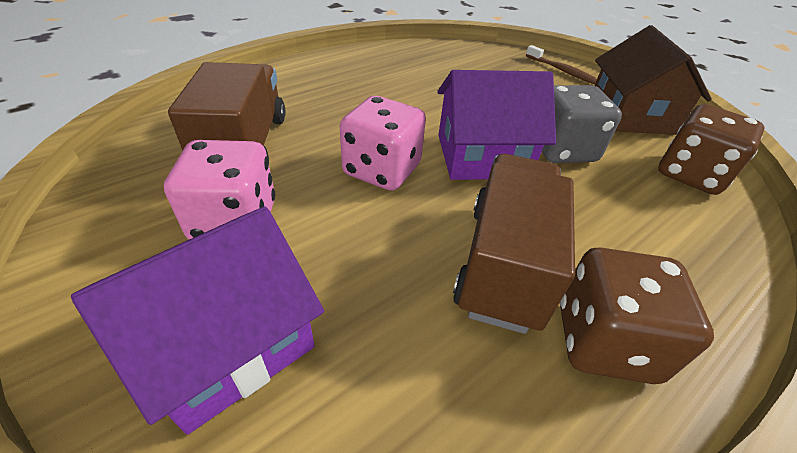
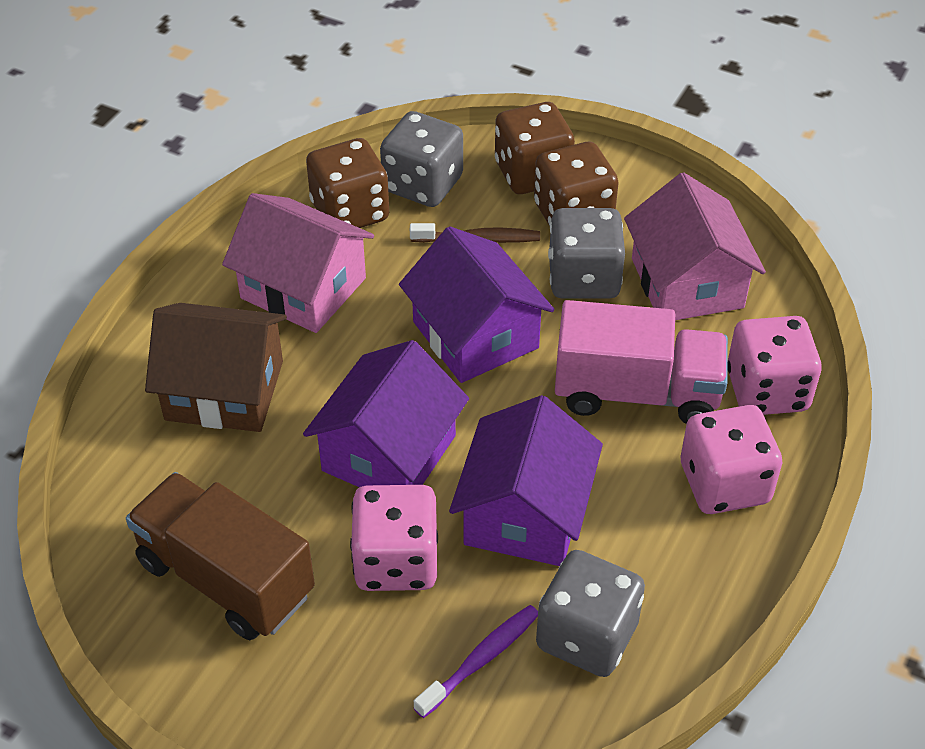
brown dice: 2 -> 3
brown truck: 2 -> 1
grey dice: 1 -> 3
pink dice: 2 -> 3
pink house: 0 -> 2
pink truck: 0 -> 1
purple house: 2 -> 3
purple toothbrush: 0 -> 1

